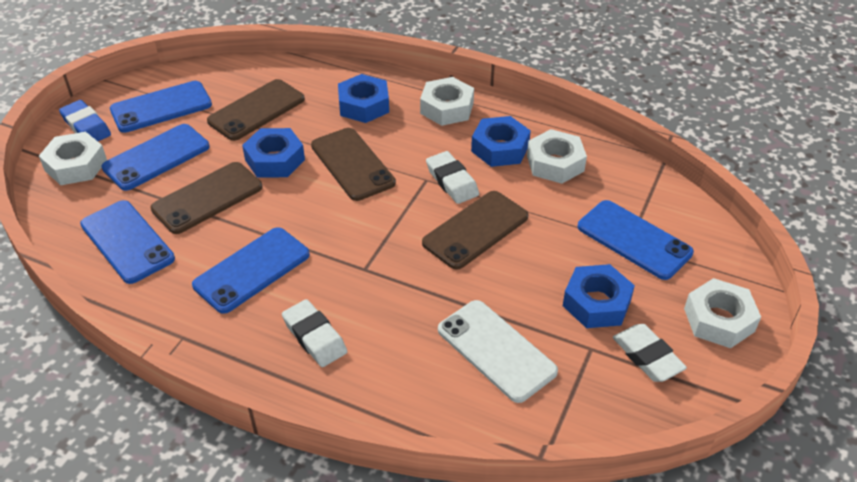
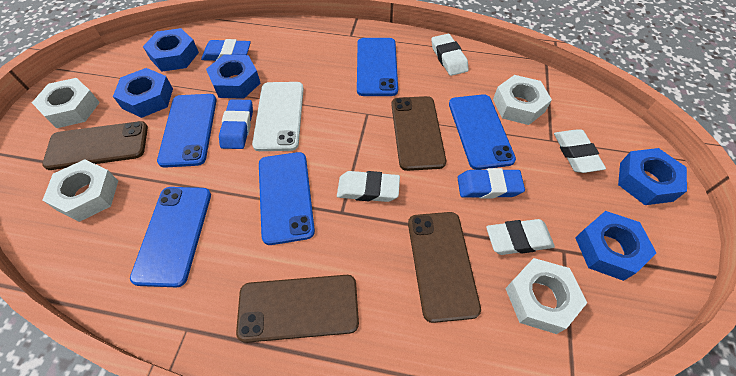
blue eraser: 1 -> 3
blue nut: 4 -> 5
white eraser: 3 -> 4

